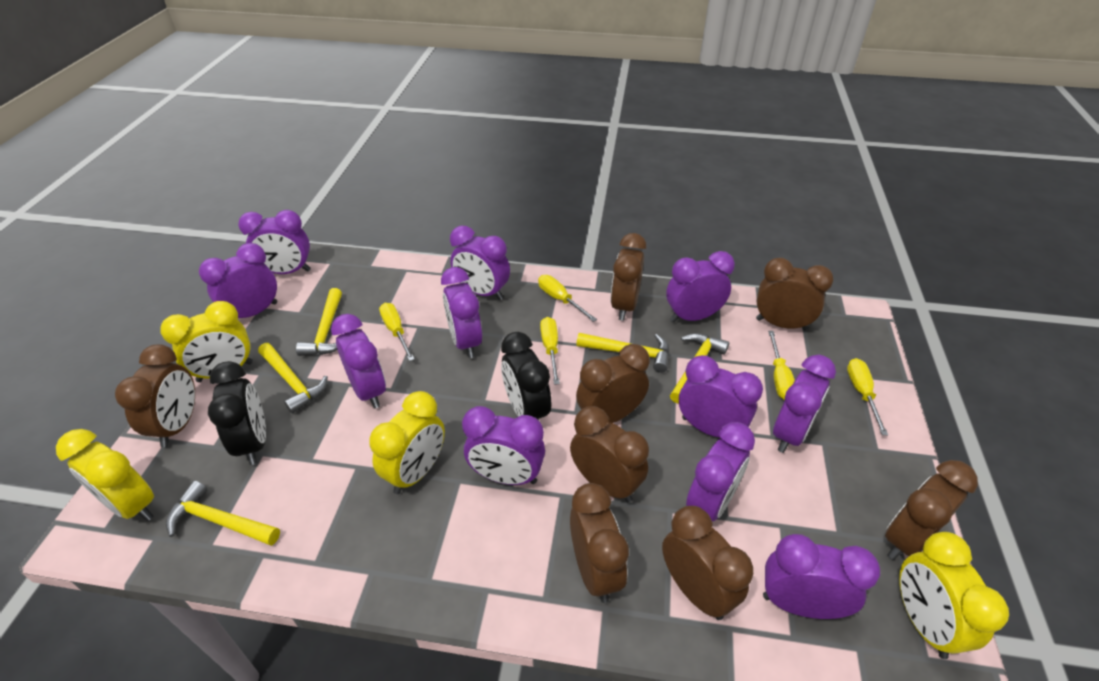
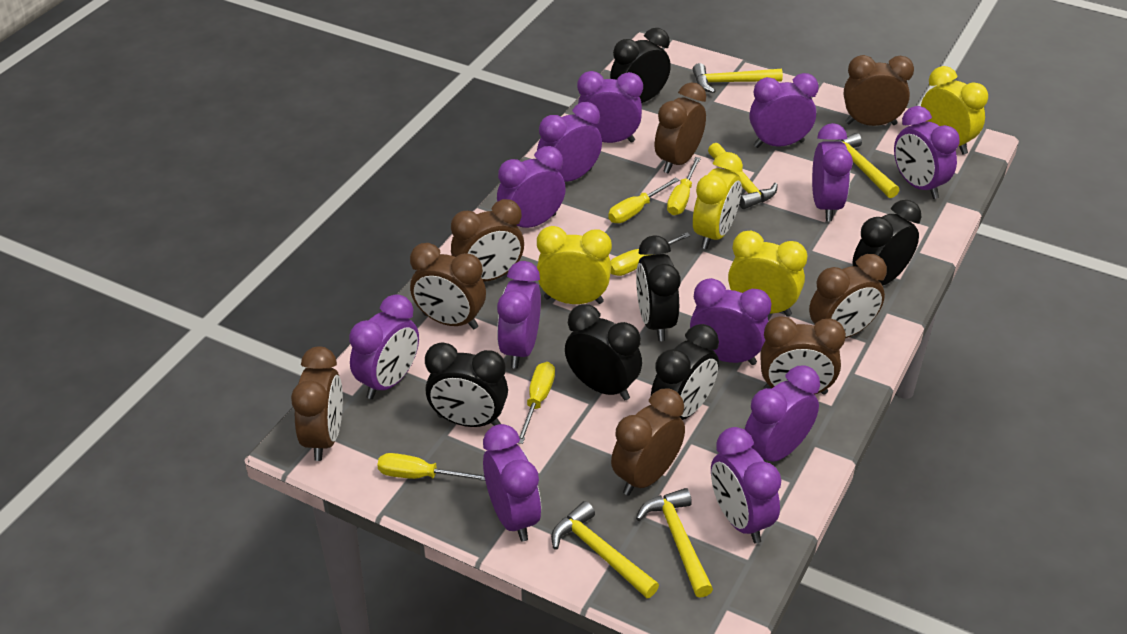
black clock: 2 -> 6
purple clock: 11 -> 12

